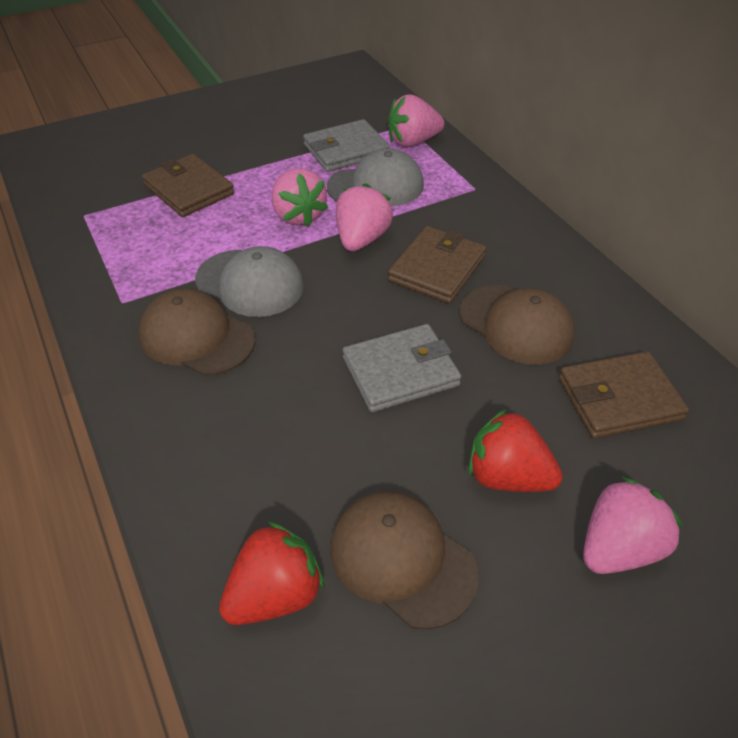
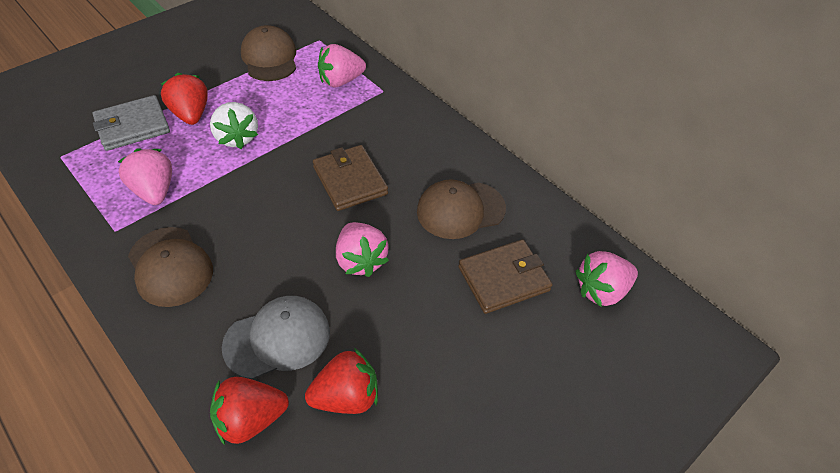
brown wallet: 3 -> 2
grey cap: 2 -> 1
grey wallet: 2 -> 1
red strawberry: 2 -> 3
white strawberry: 0 -> 1

